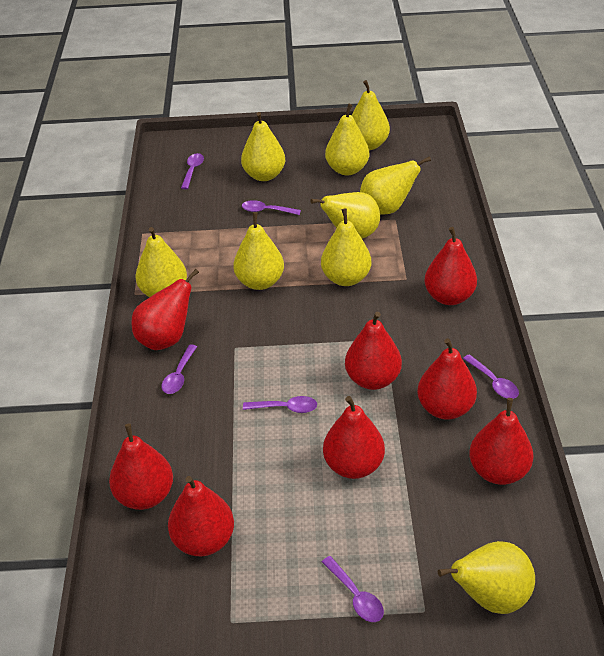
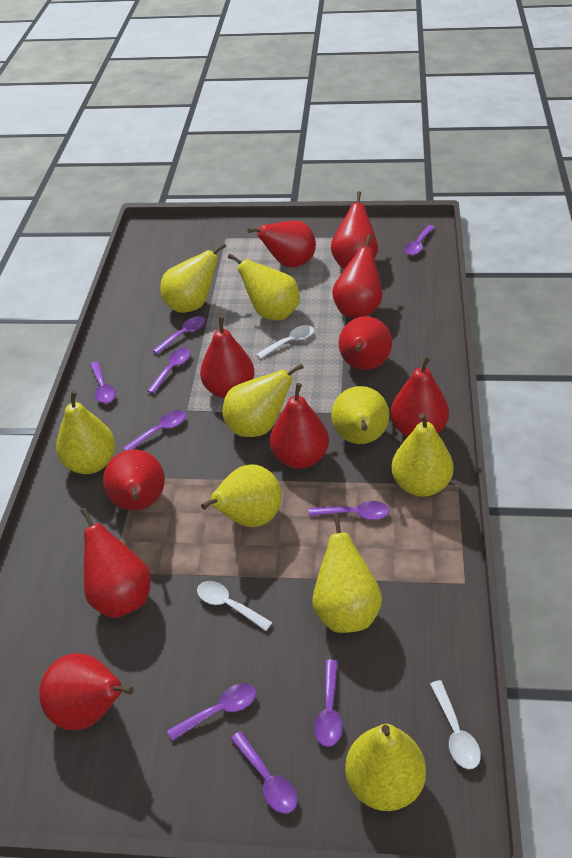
purple spoon: 6 -> 9
red pear: 8 -> 10
white spoon: 0 -> 3

